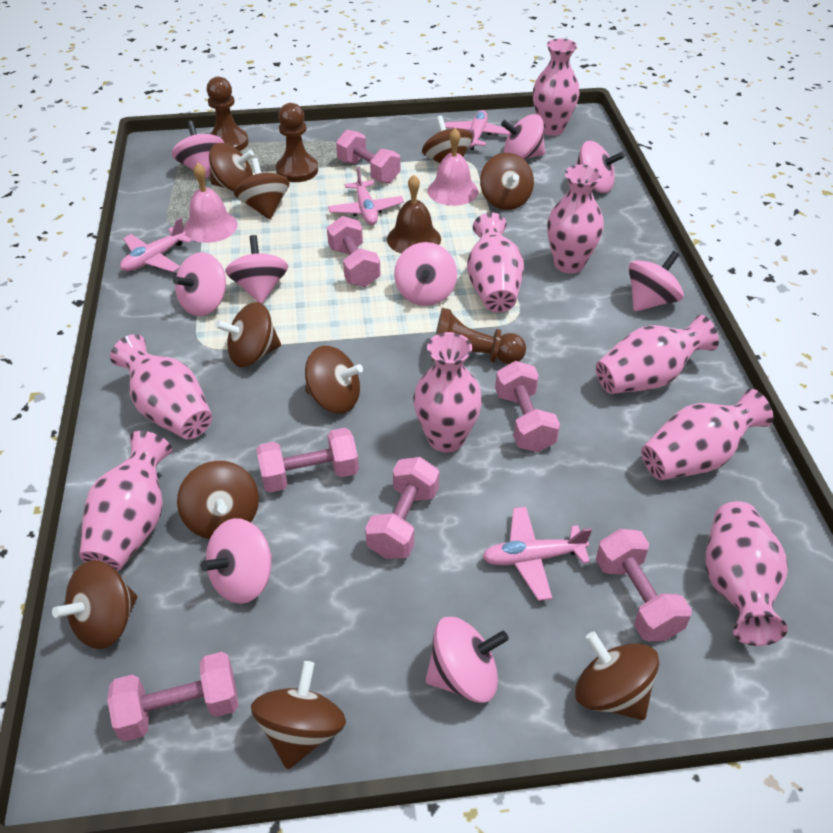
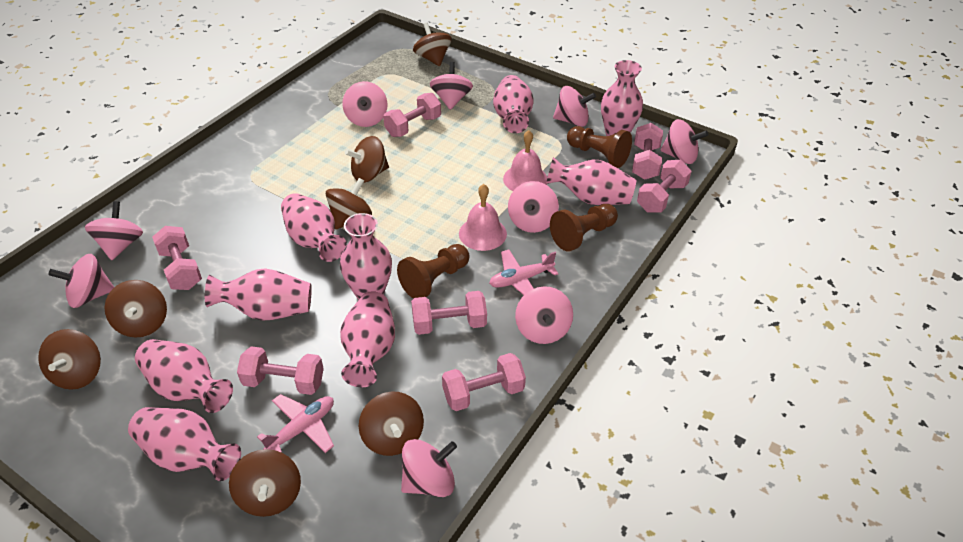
brown bell: 1 -> 0
brown spinning top: 10 -> 7
pink plane: 4 -> 2

